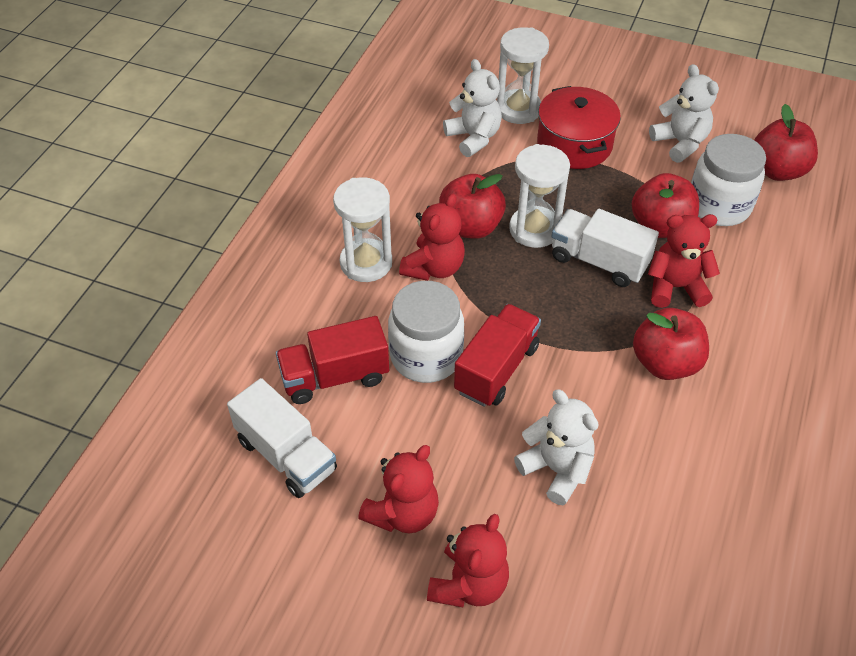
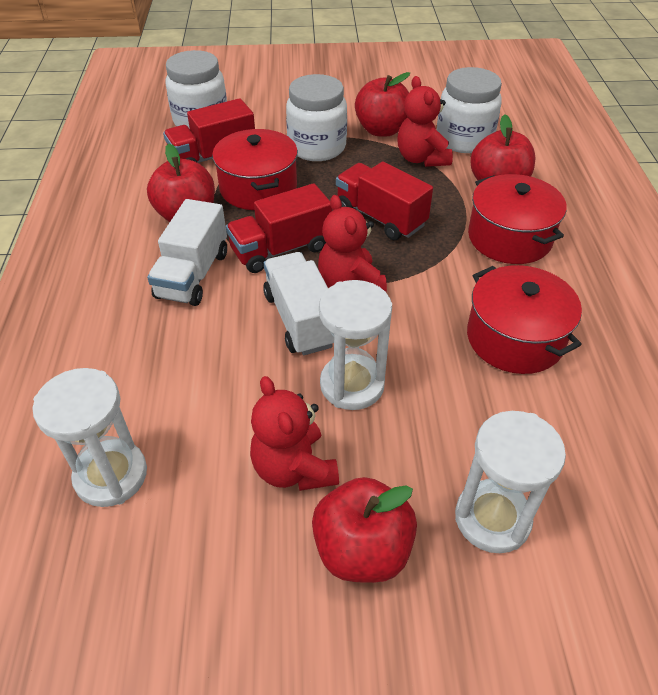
red pot: 1 -> 3
red teddy bear: 4 -> 3
red truck: 2 -> 3
white jar: 2 -> 3
white teddy bear: 3 -> 0

